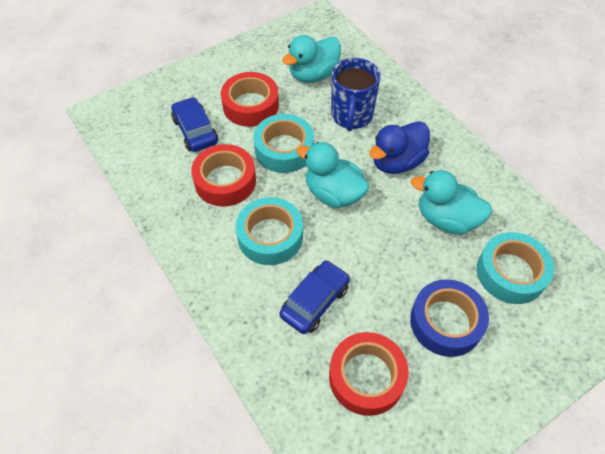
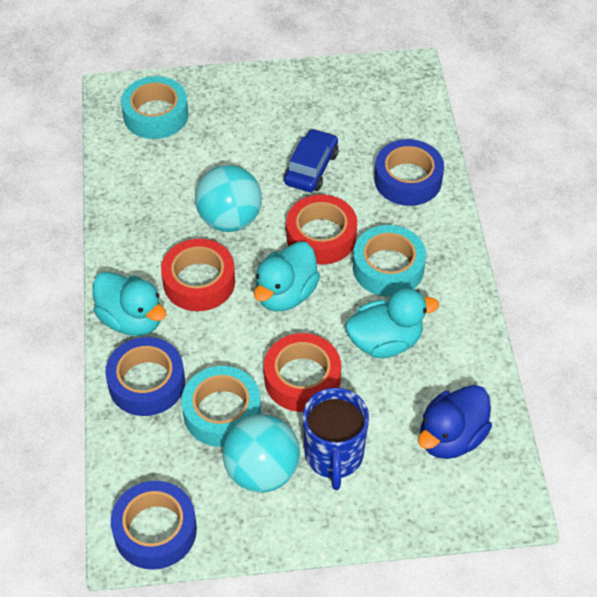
blue car: 2 -> 1
blue tape: 1 -> 3
turquoise ball: 0 -> 2

